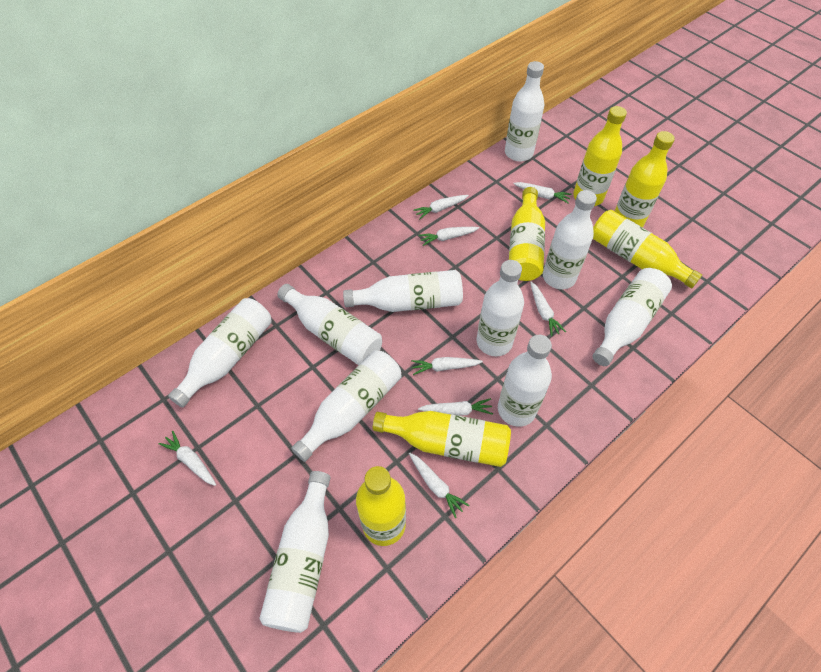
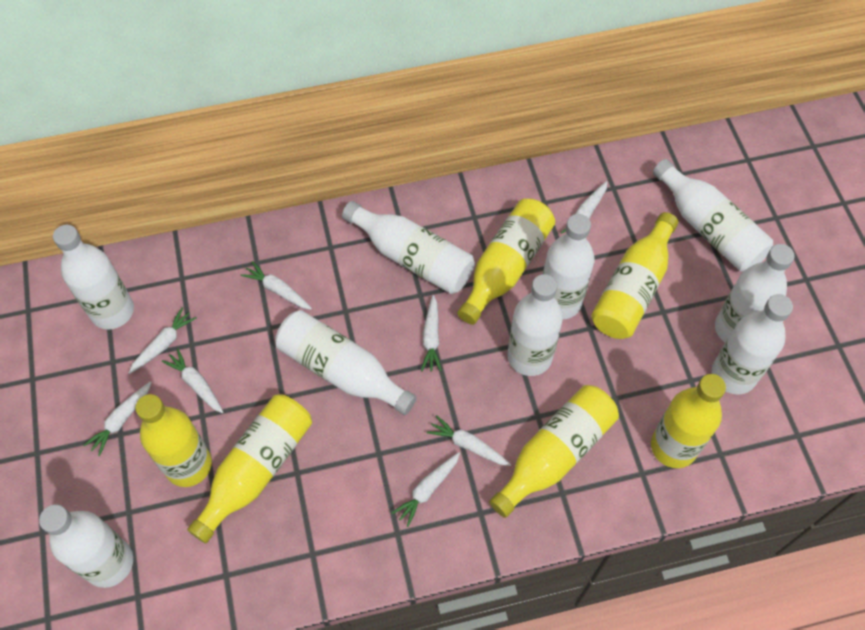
white bottle: 10 -> 9

